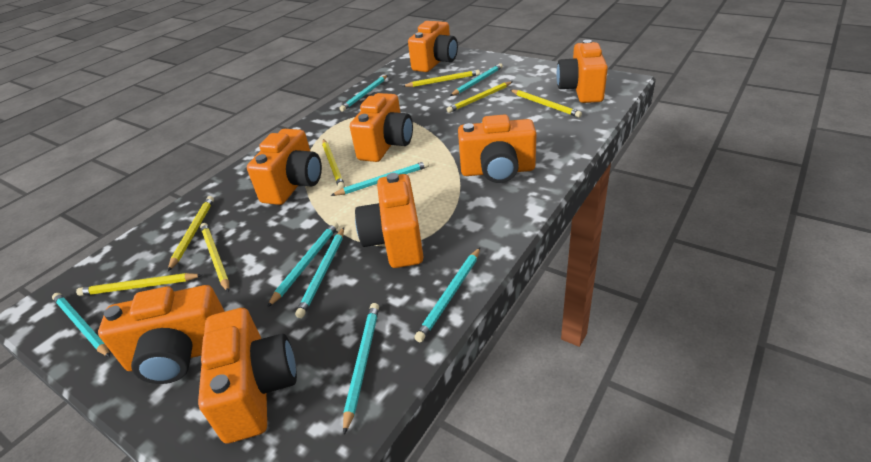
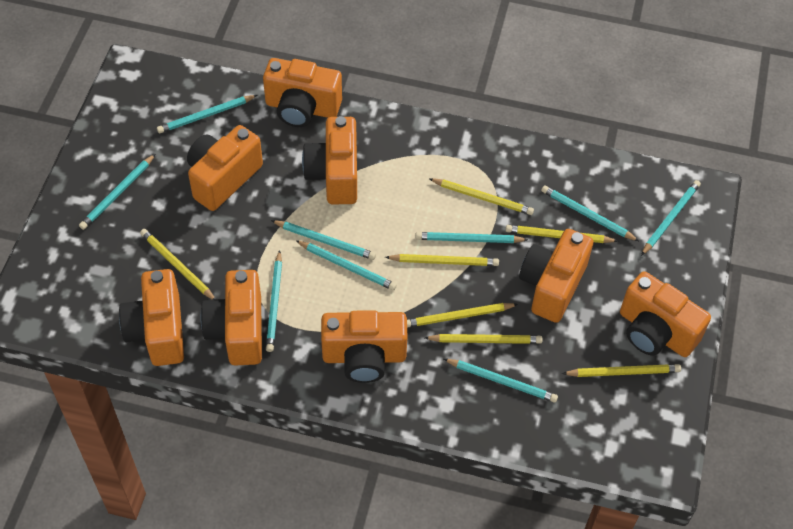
turquoise pencil: 8 -> 9

